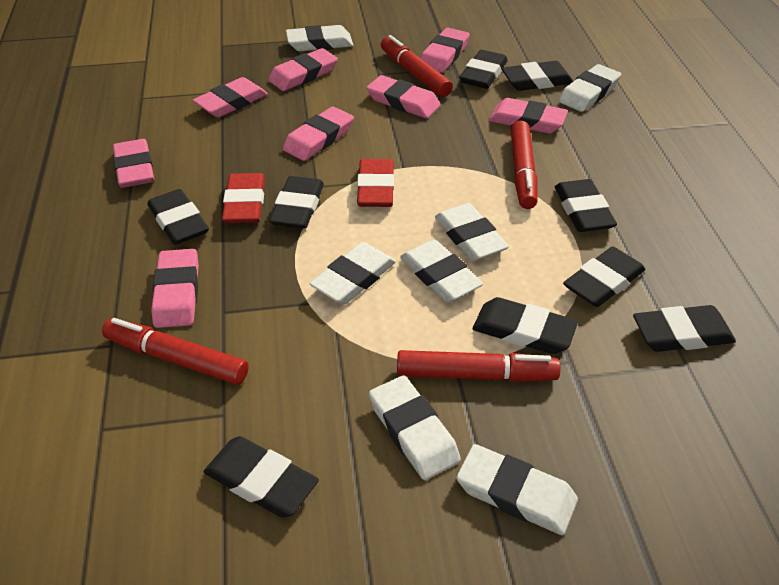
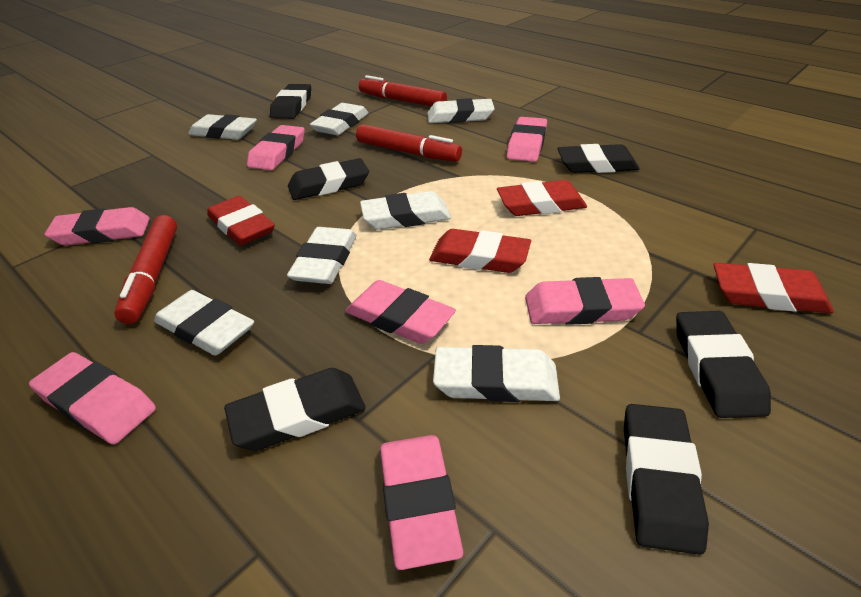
black eraser: 9 -> 6
pink eraser: 8 -> 7
red eraser: 2 -> 4
red marker: 4 -> 3

